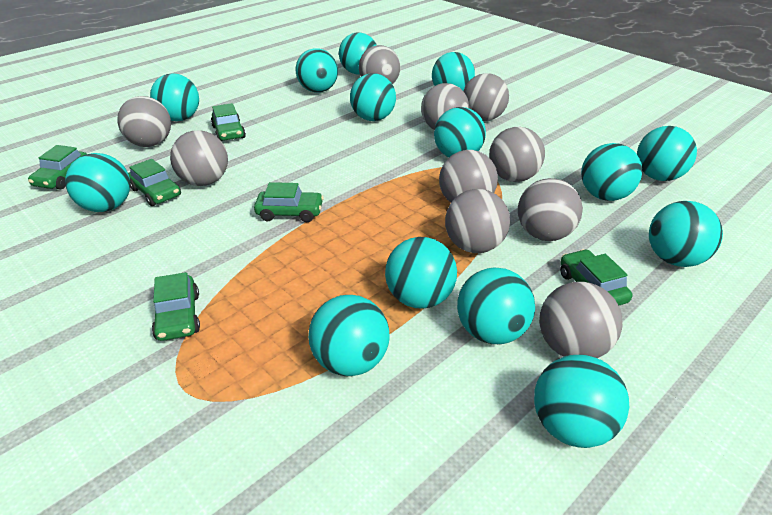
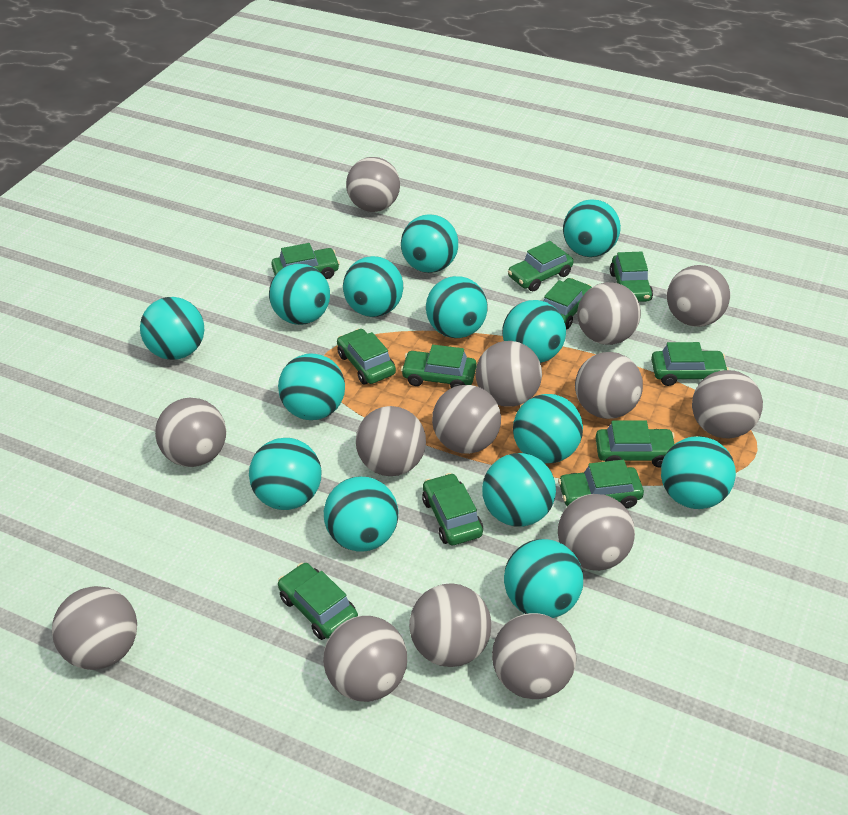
green car: 6 -> 11
grey ball: 10 -> 14

